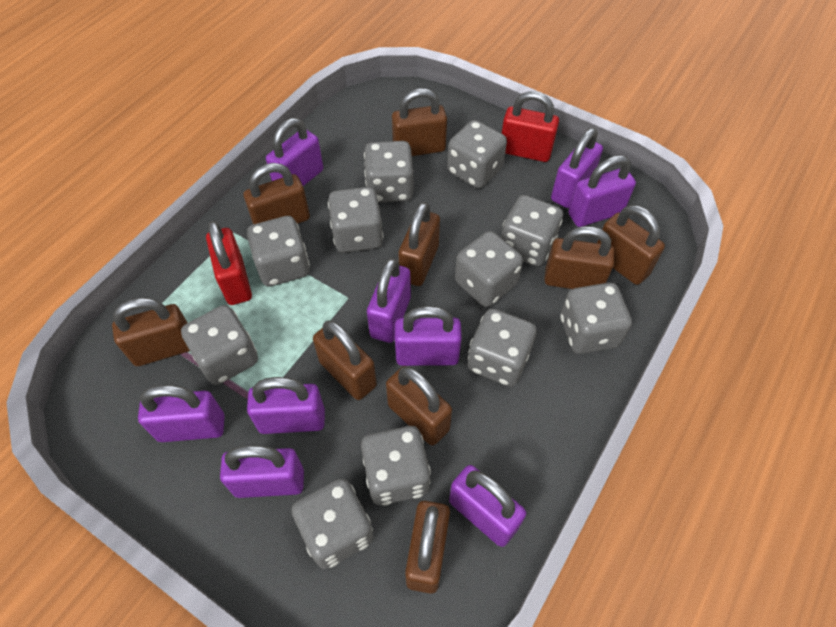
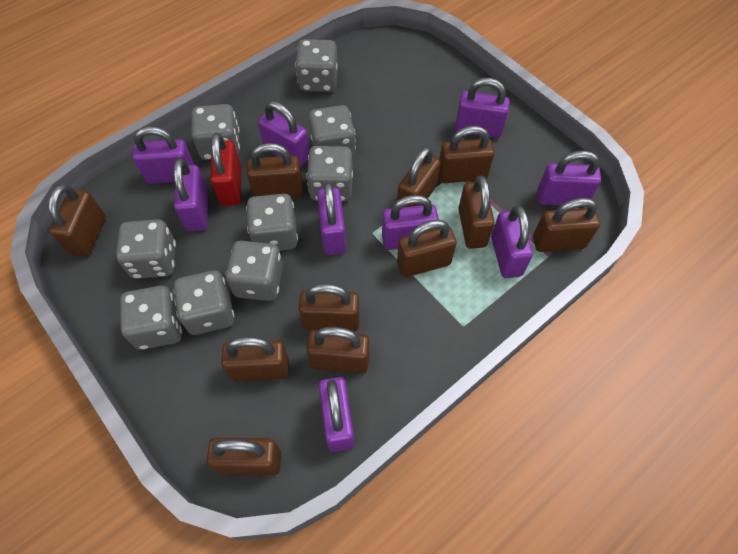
brown padlock: 9 -> 11
grey dice: 11 -> 9
red padlock: 2 -> 1

